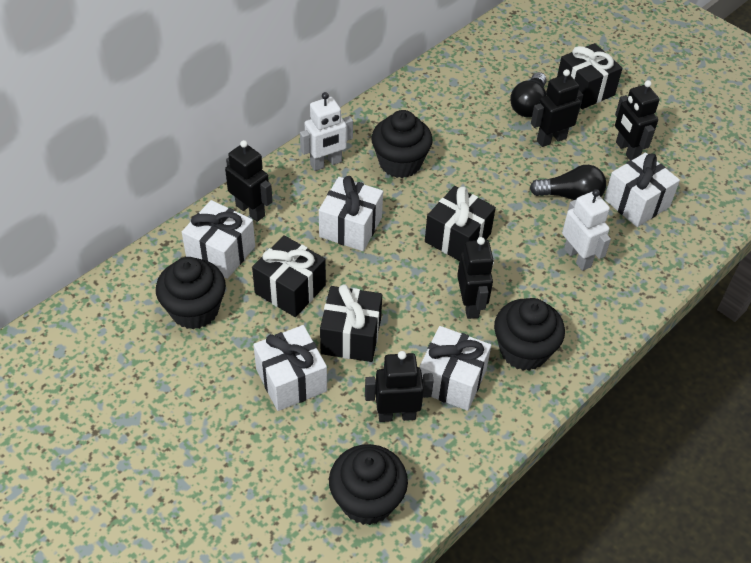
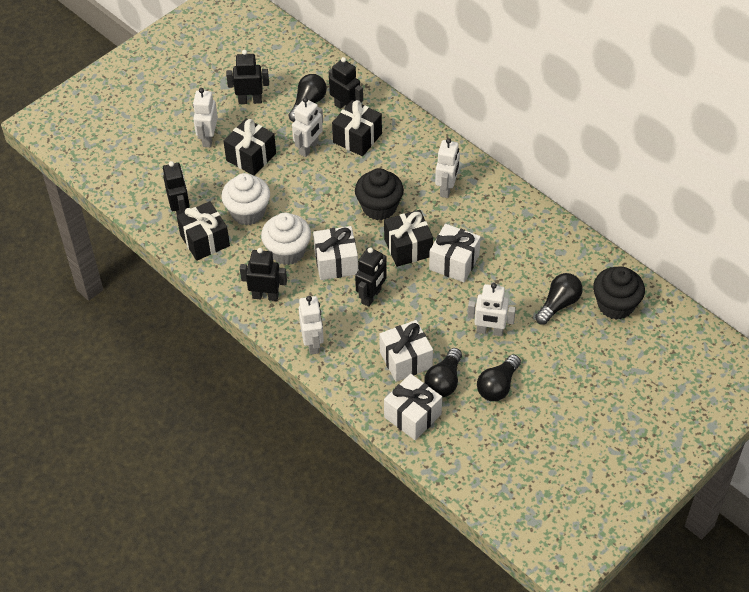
black cupcake: 4 -> 2
black light bulb: 2 -> 4
white cupcake: 0 -> 2
white gift: 5 -> 4
white robot: 2 -> 5

